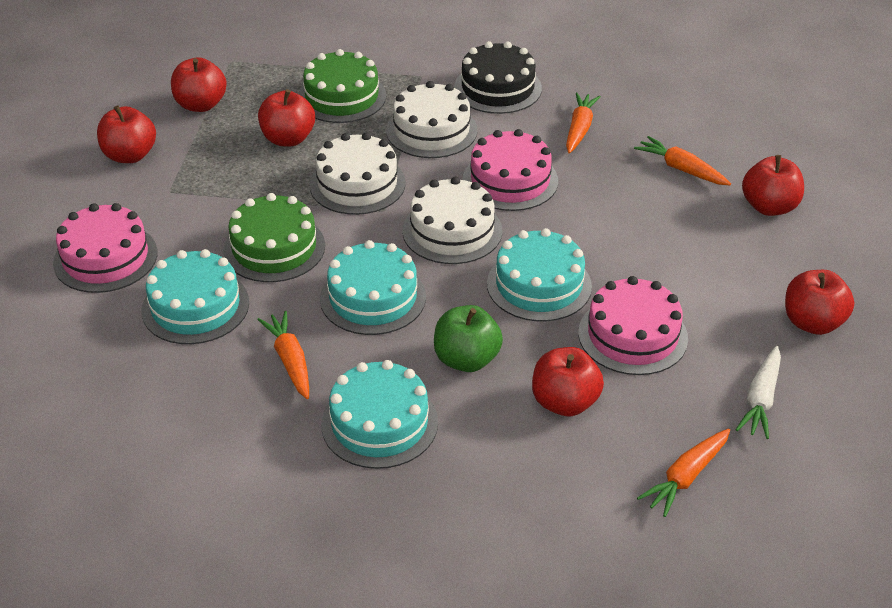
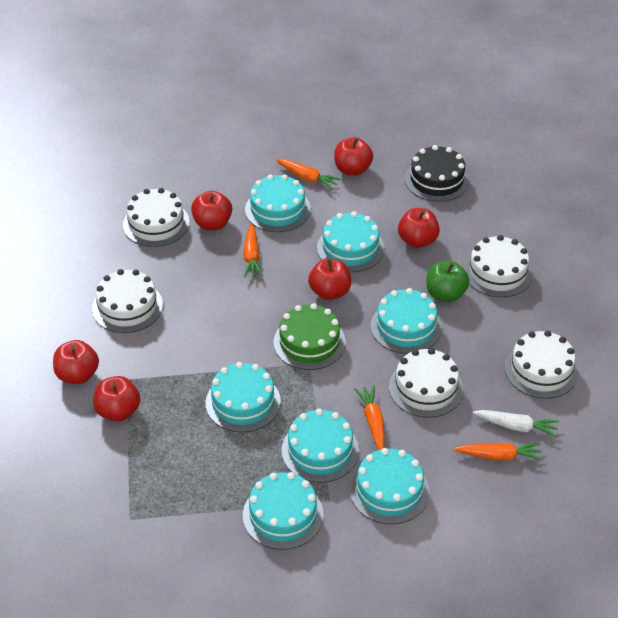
green cake: 2 -> 1
pink cake: 3 -> 0
turquoise cake: 4 -> 7
white cake: 3 -> 5

